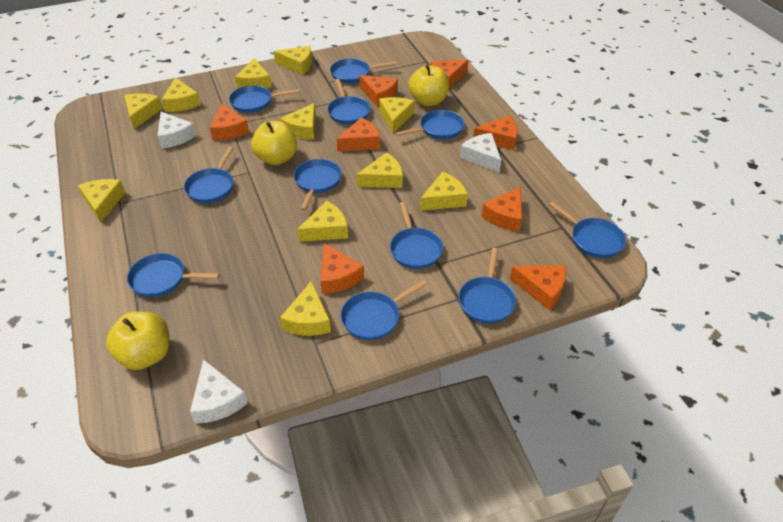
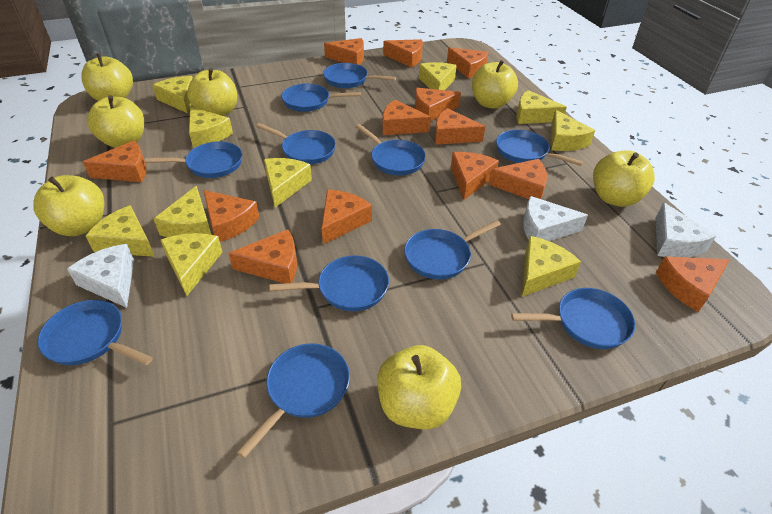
orange cheese: 8 -> 13
yellow apple: 3 -> 7
yellow cheese: 11 -> 10

